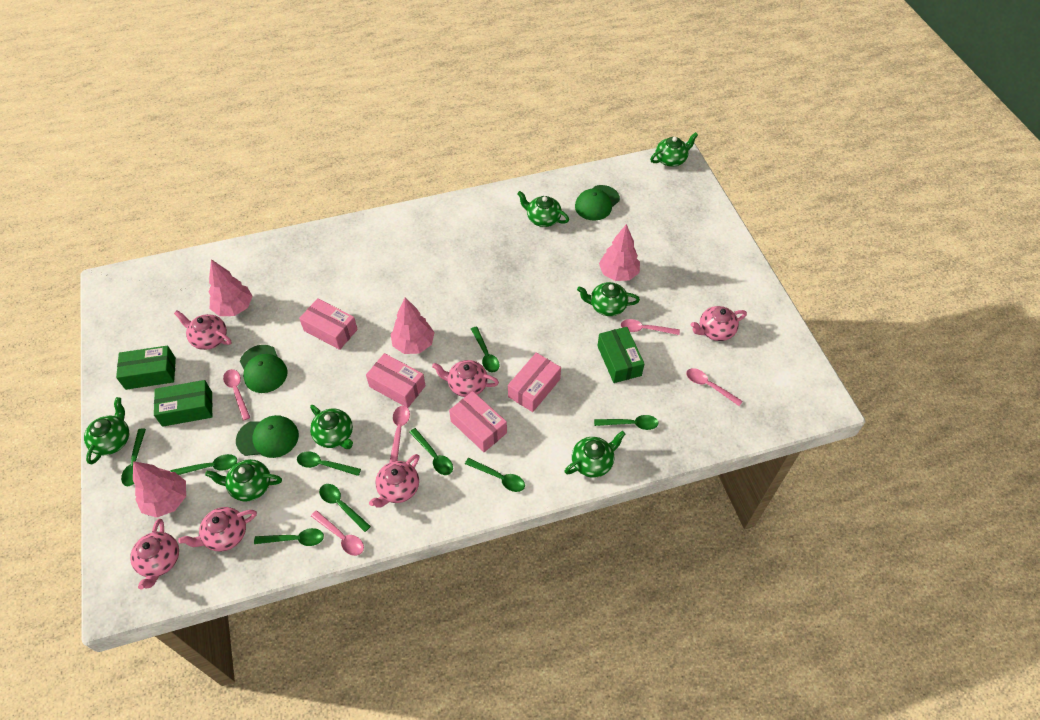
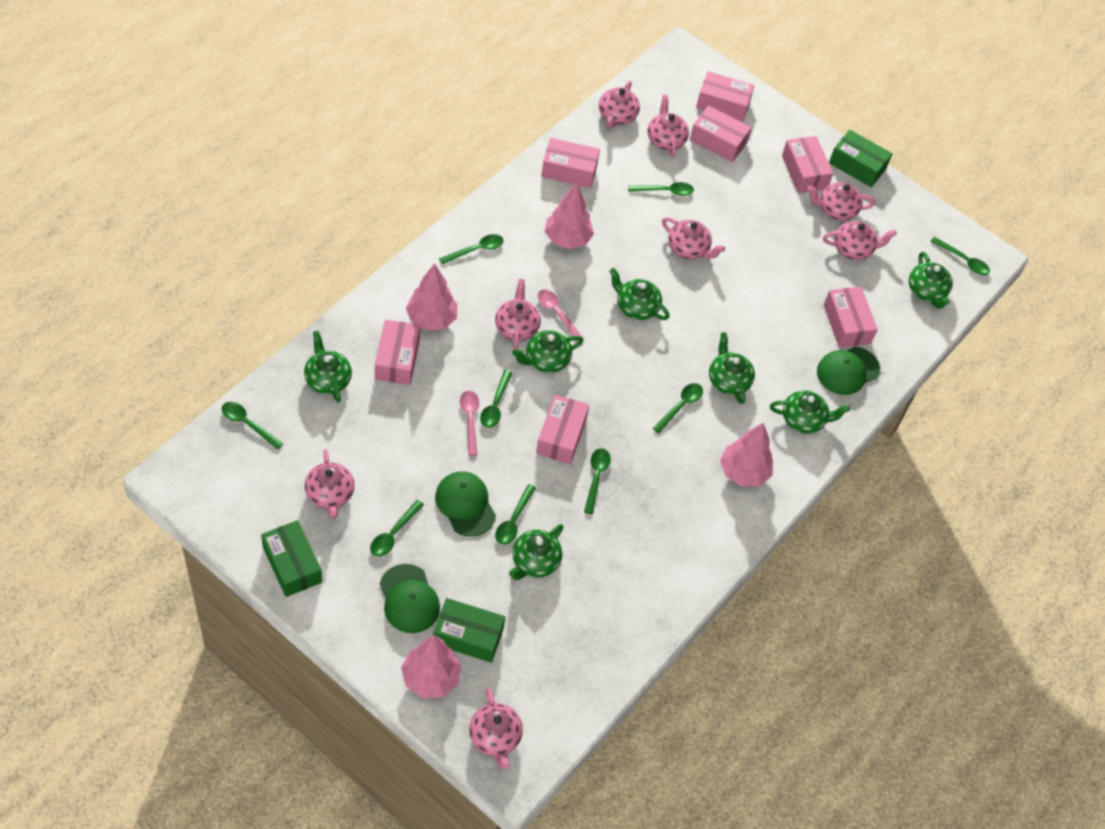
pink box: 4 -> 7
pink spoon: 5 -> 2
pink teapot: 6 -> 8

